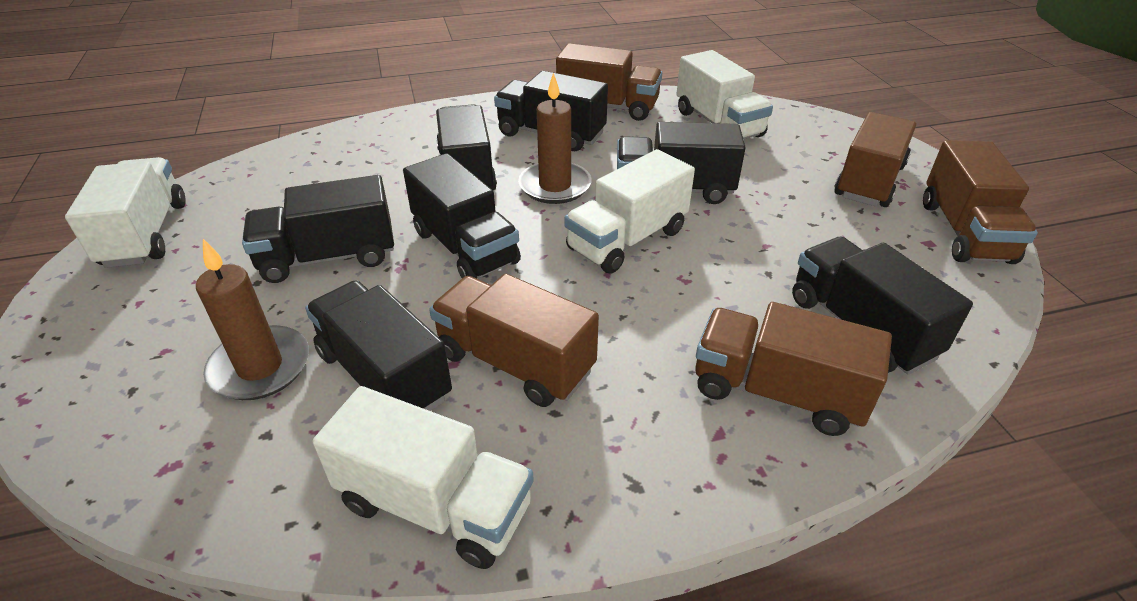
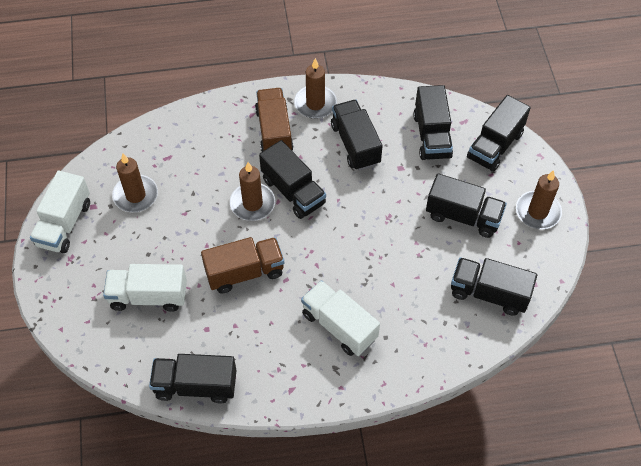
brown candle: 2 -> 4
brown truck: 5 -> 2
white truck: 4 -> 3

